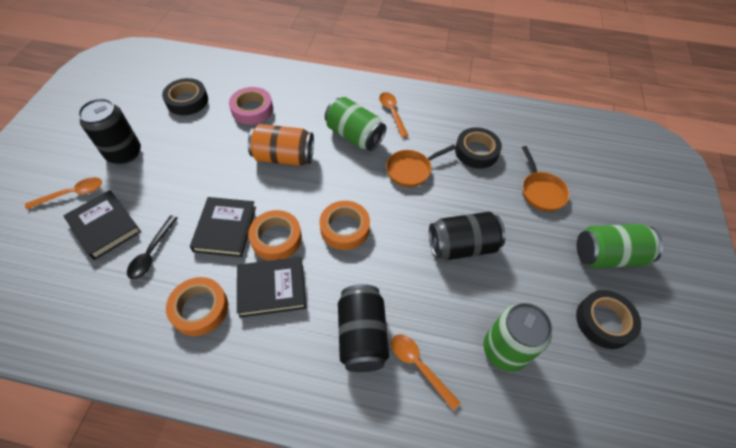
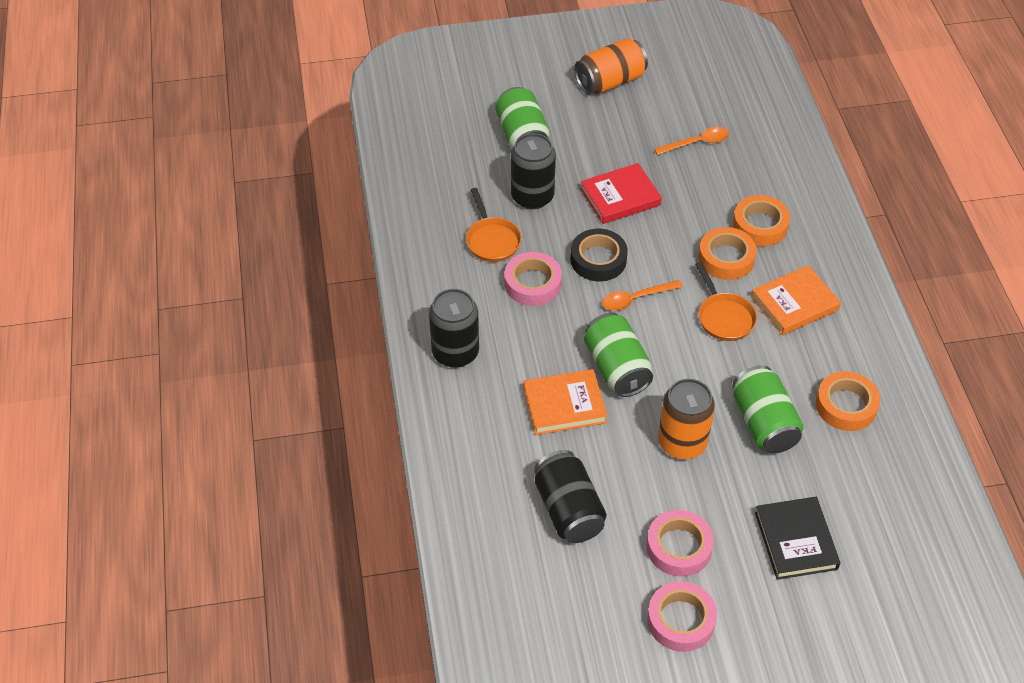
black book: 3 -> 1
black spoon: 1 -> 0
black tape: 3 -> 1
orange book: 0 -> 2
orange can: 1 -> 2
orange spoon: 3 -> 2
pink tape: 1 -> 3
red book: 0 -> 1

